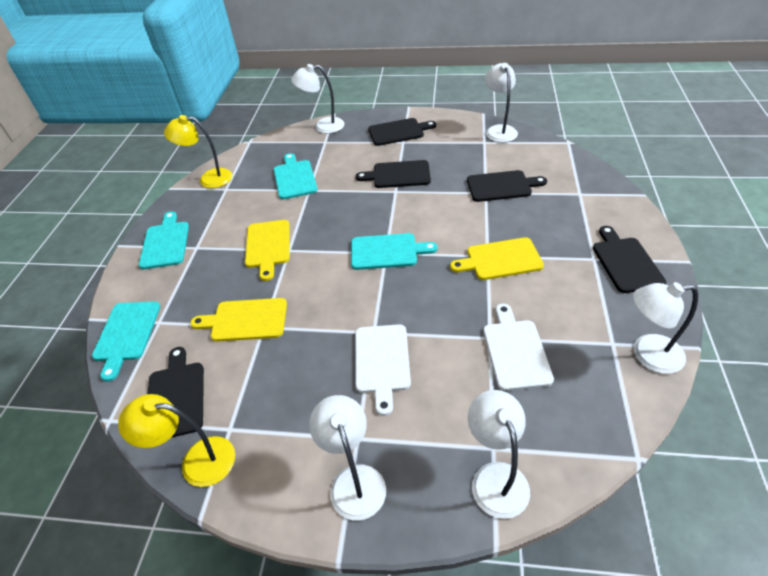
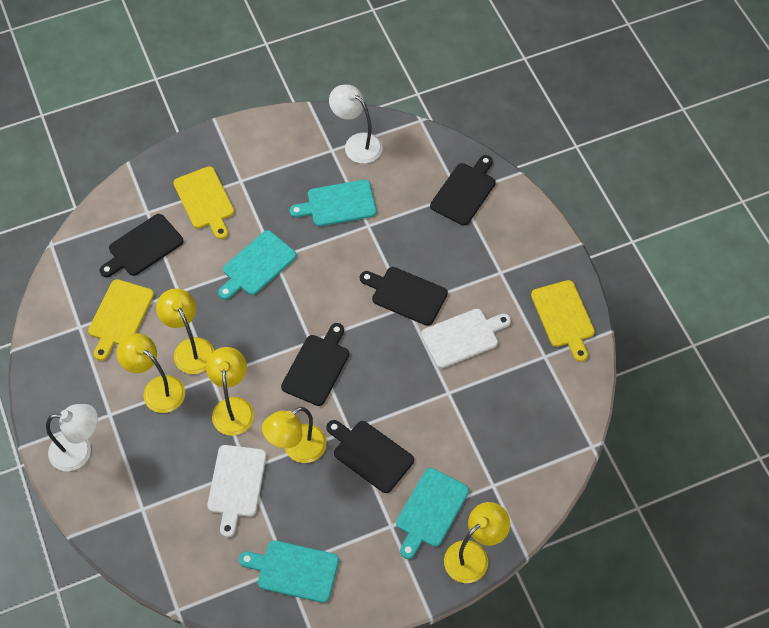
white lamp: 5 -> 2
yellow lamp: 2 -> 5

